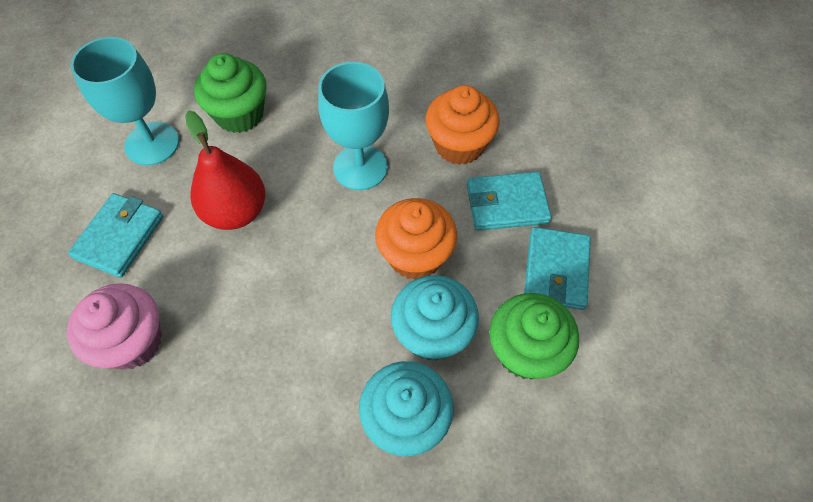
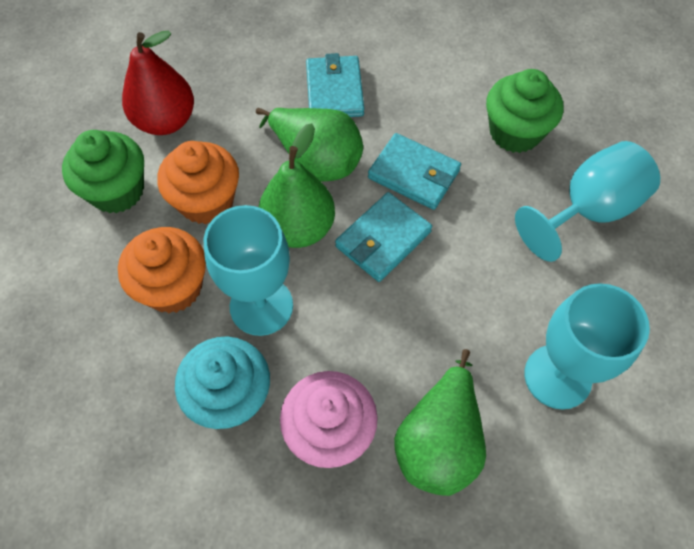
green pear: 0 -> 3
turquoise cupcake: 2 -> 1
turquoise goblet: 2 -> 3

